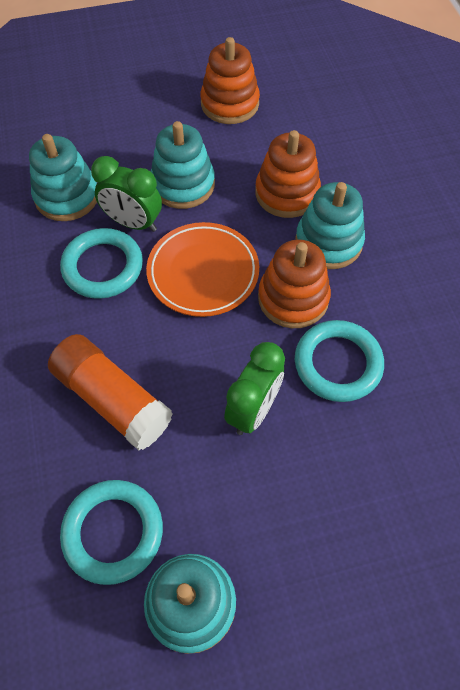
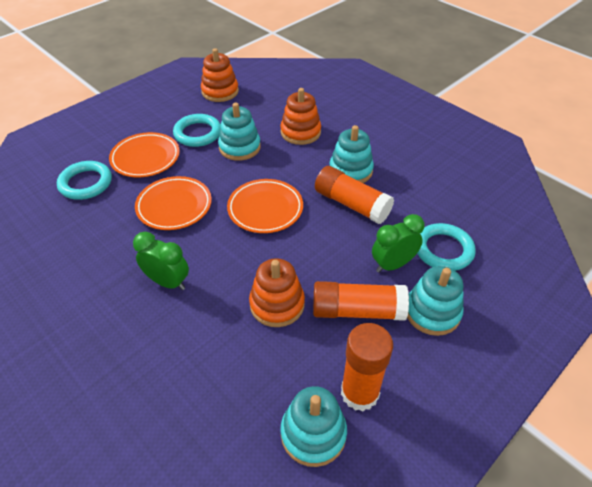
orange glue stick: 1 -> 3
orange plate: 1 -> 3

